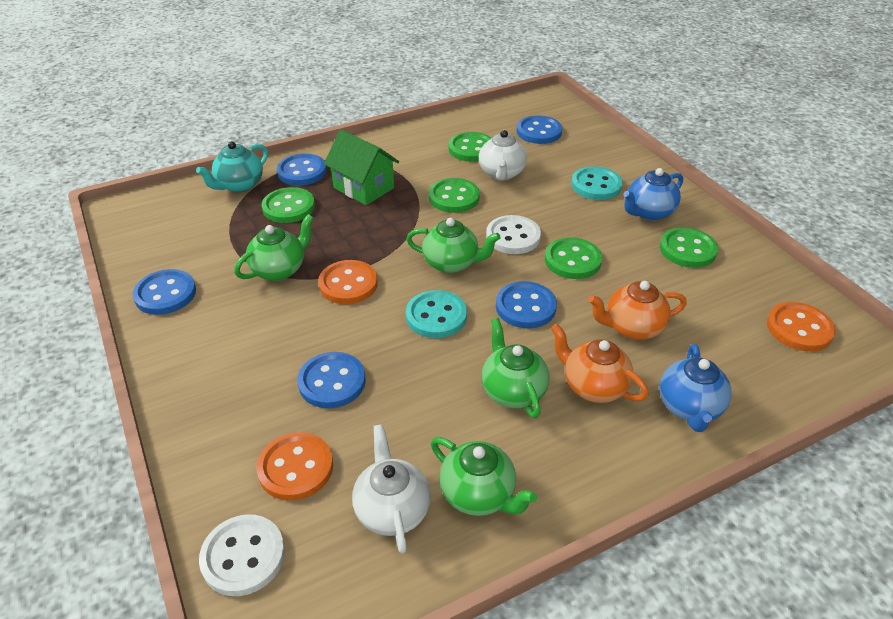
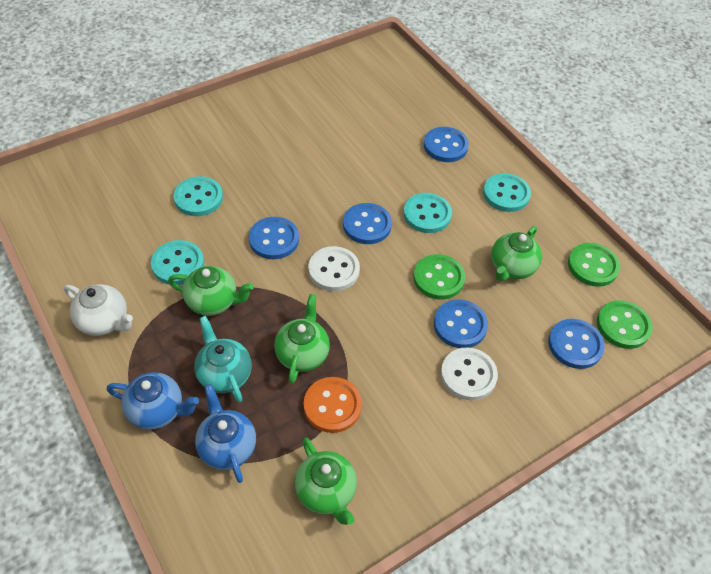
green button: 5 -> 3
green house: 1 -> 0
orange button: 3 -> 1
orange teapot: 2 -> 0
turquoise button: 2 -> 4
white teapot: 2 -> 1

